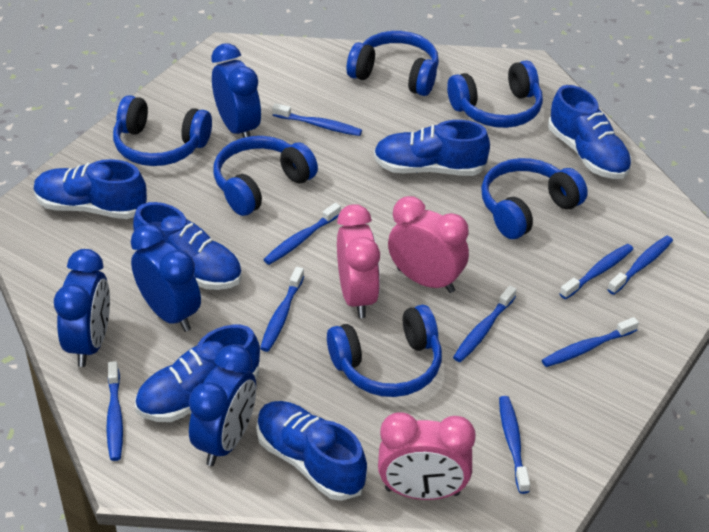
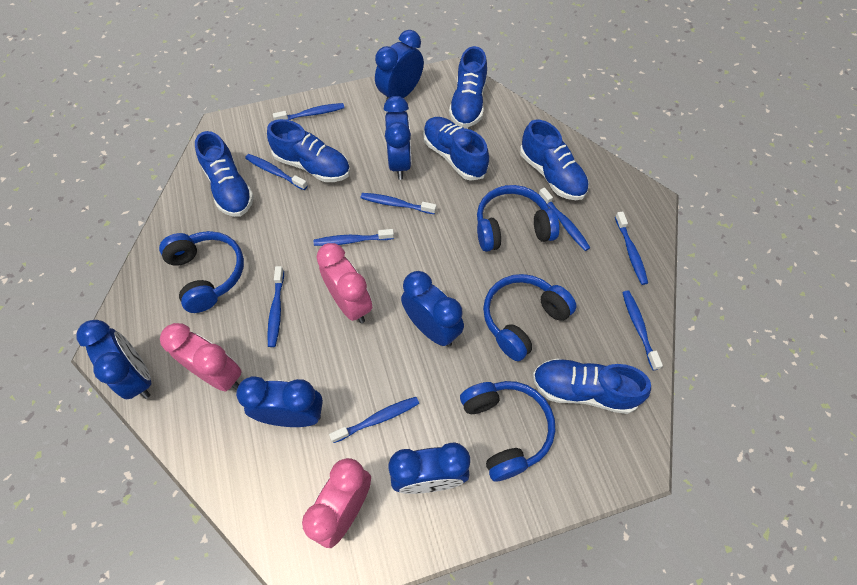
blue clock: 4 -> 6
blue headphones: 6 -> 4

